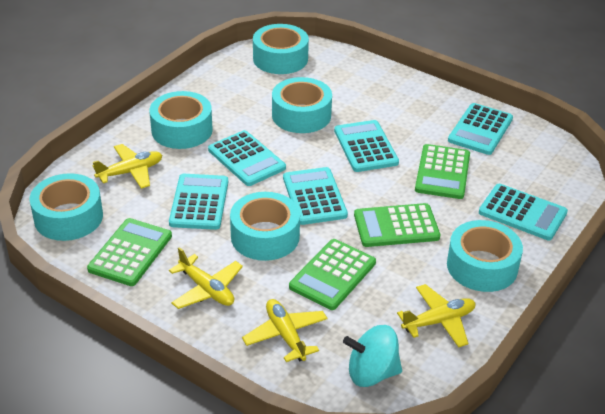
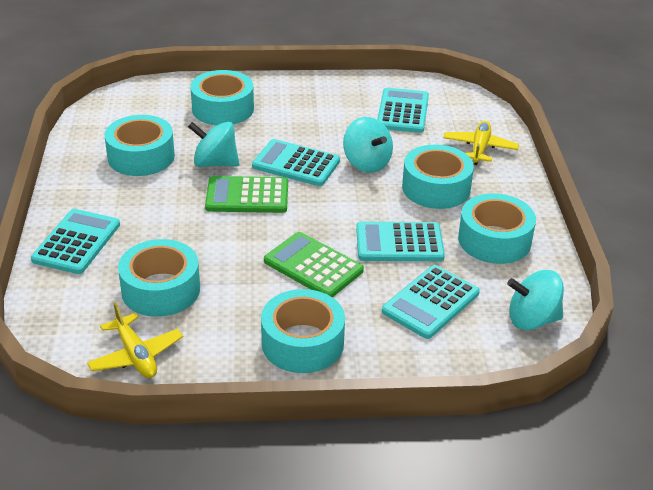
green calculator: 4 -> 2
turquoise calculator: 6 -> 5
turquoise spinning top: 1 -> 3
yellow plane: 4 -> 2

